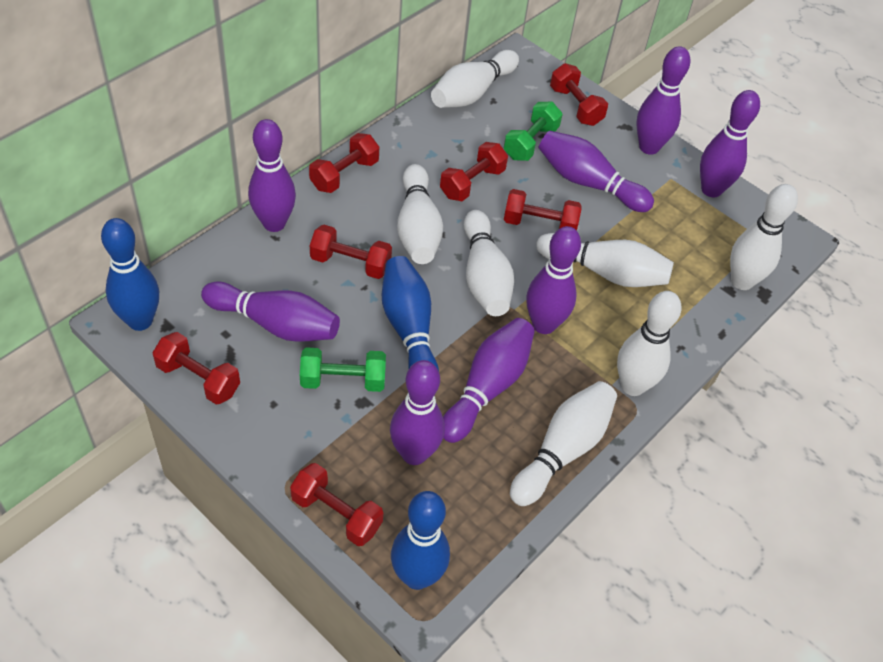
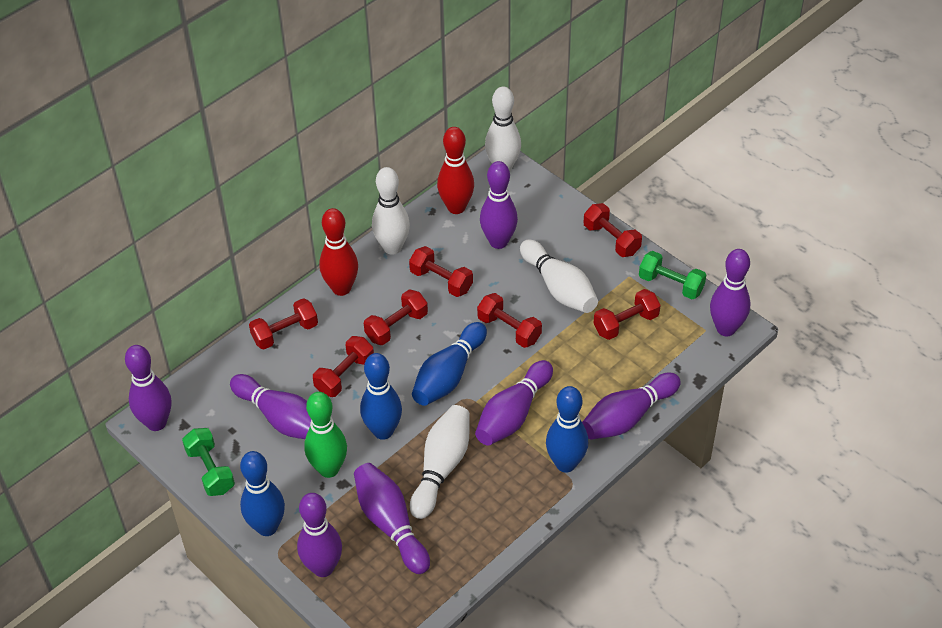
blue bowling pin: 3 -> 4
green bowling pin: 0 -> 1
red bowling pin: 0 -> 2
white bowling pin: 7 -> 4

